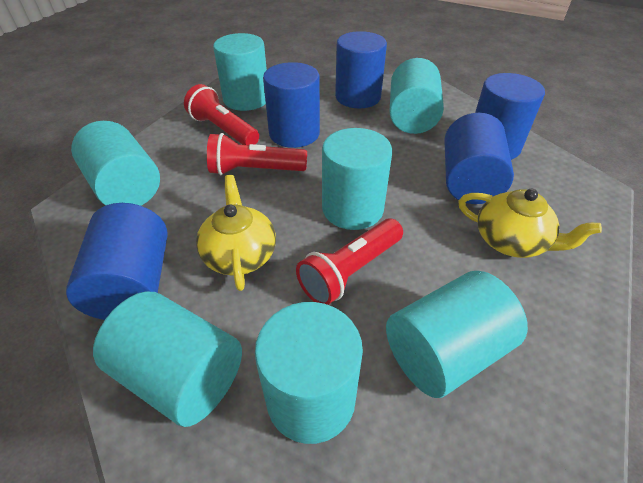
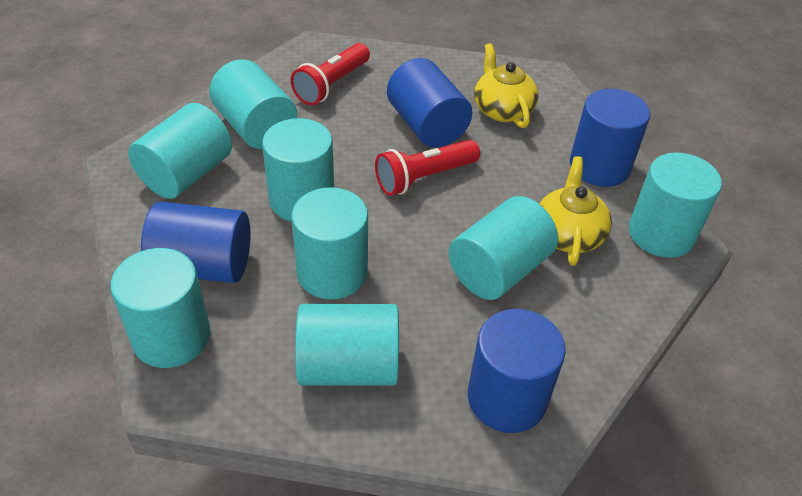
blue cylinder: 5 -> 4
red flashlight: 3 -> 2
turquoise cylinder: 7 -> 8

